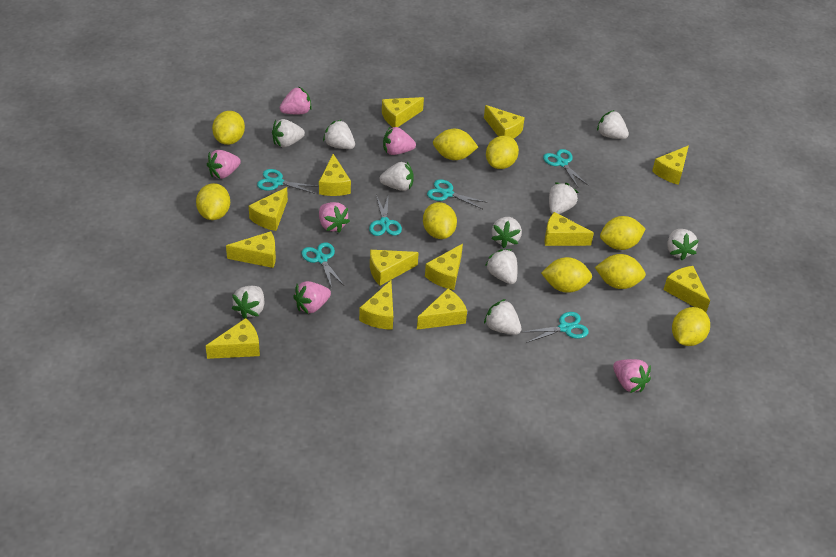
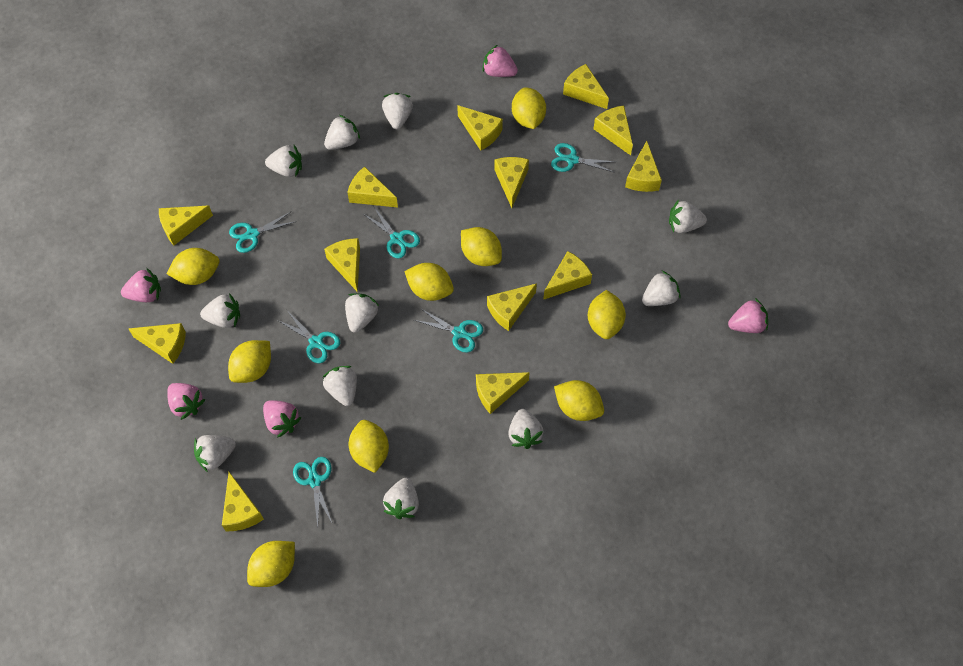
pink strawberry: 6 -> 5
white strawberry: 10 -> 11

